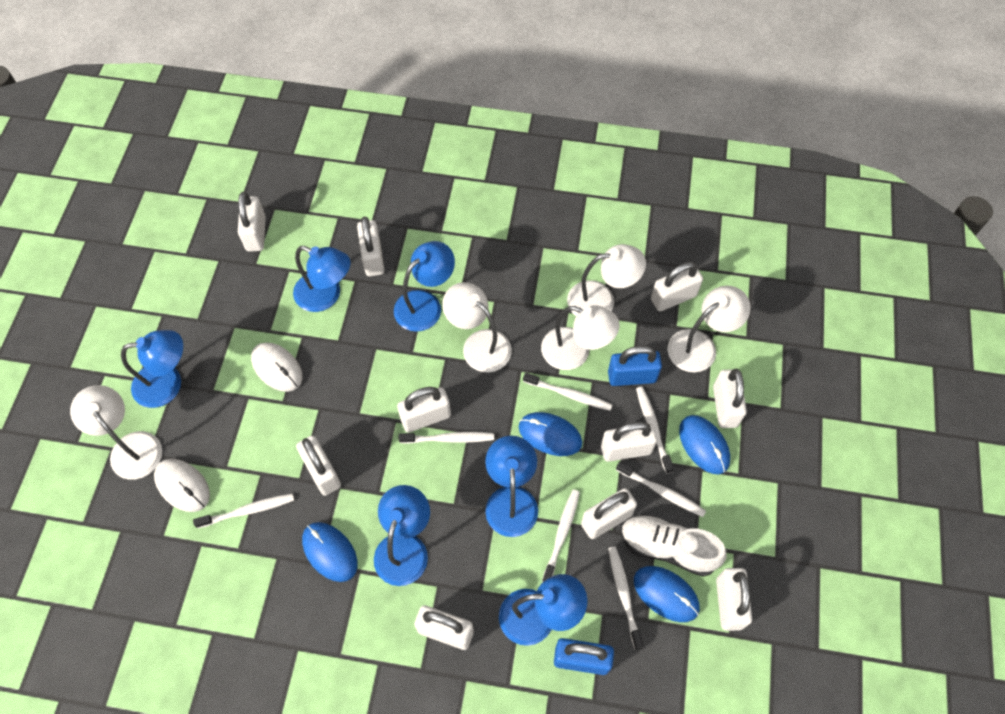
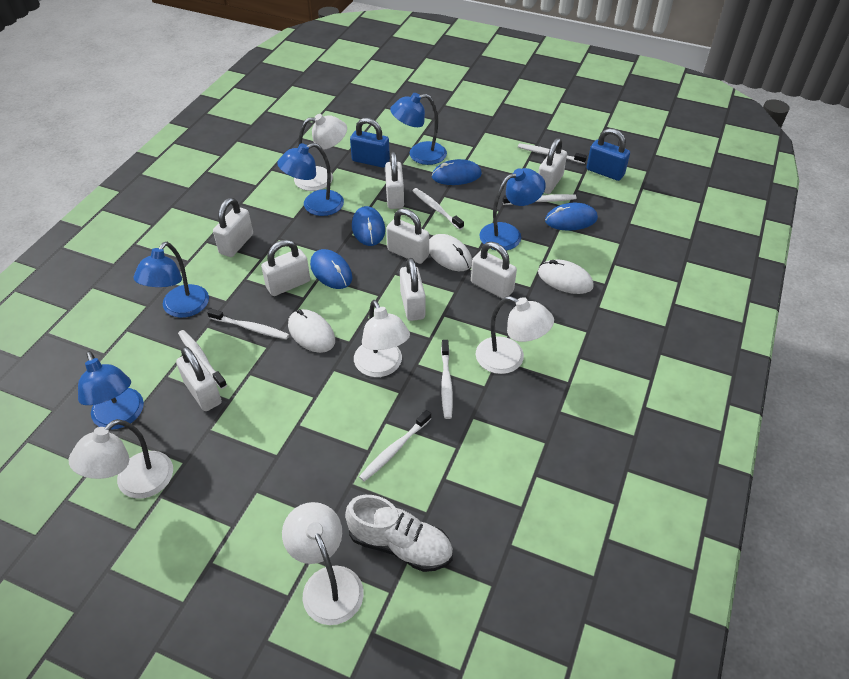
blue lamp: 6 -> 5
white mouse: 2 -> 3
white padlock: 10 -> 8

